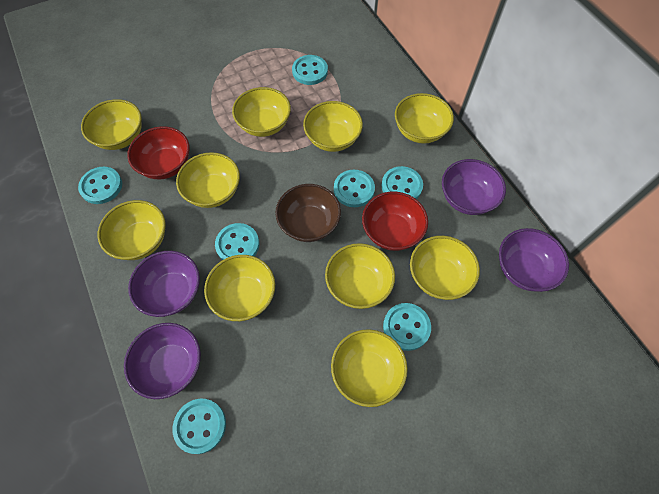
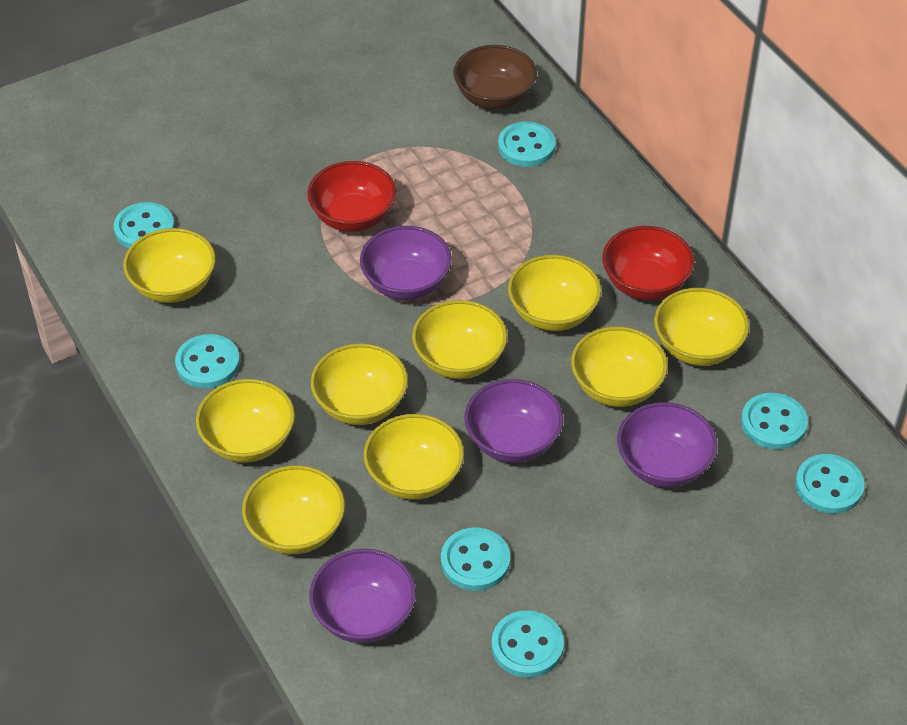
yellow bowl: 10 -> 9

